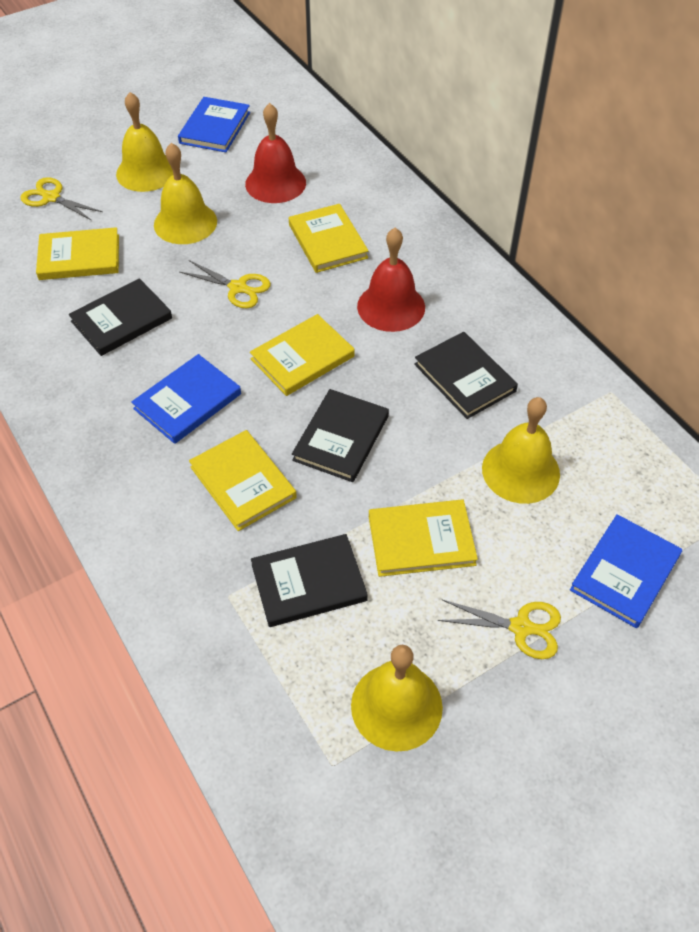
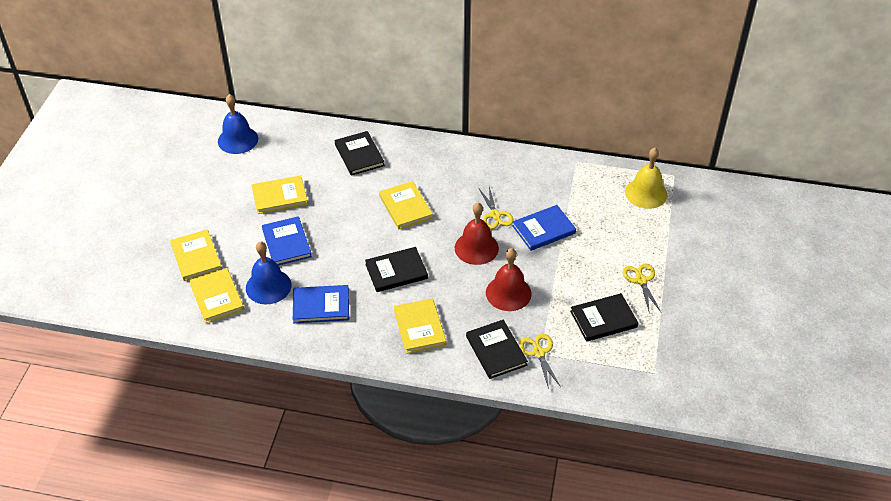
blue bell: 0 -> 2
yellow bell: 4 -> 1

